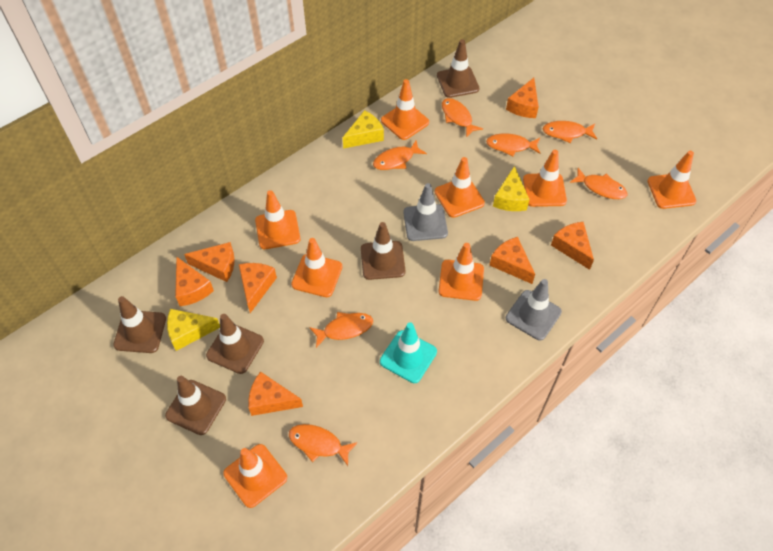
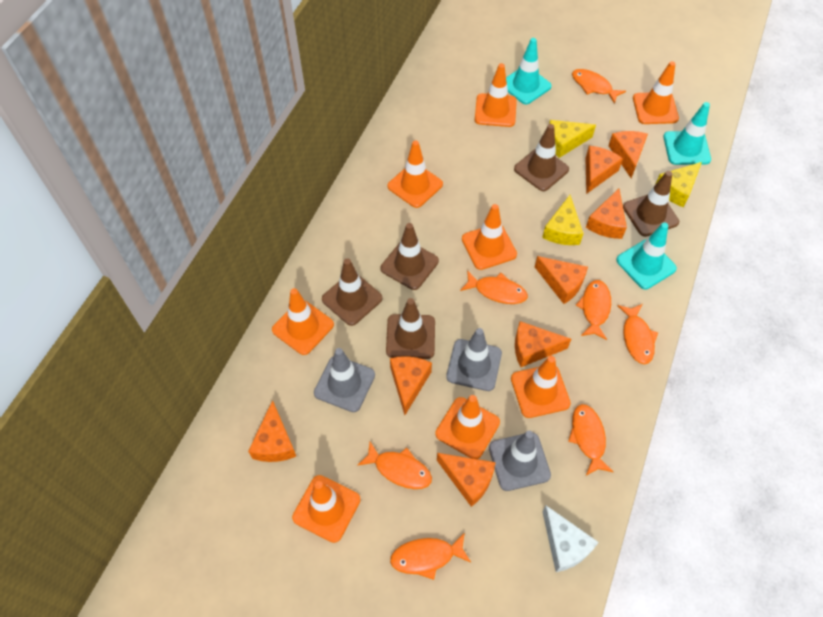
grey traffic cone: 2 -> 3
orange cheese: 7 -> 8
turquoise traffic cone: 1 -> 3
white cheese: 0 -> 1

